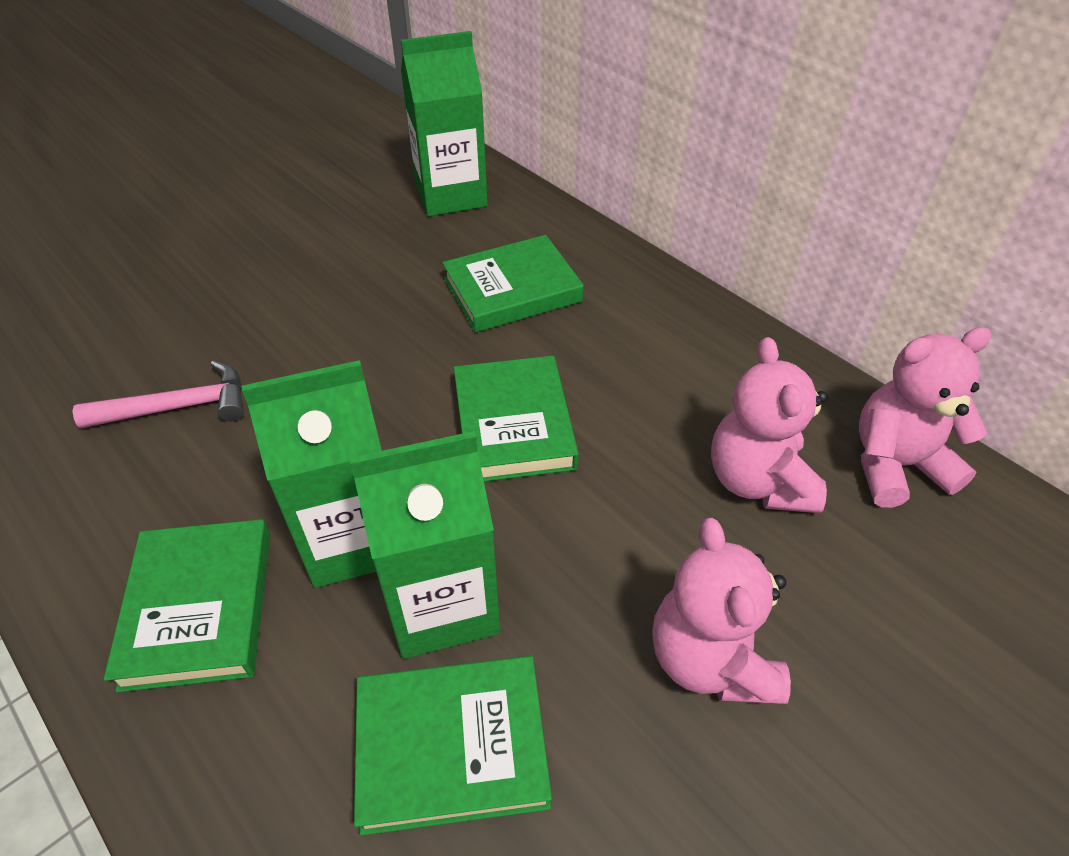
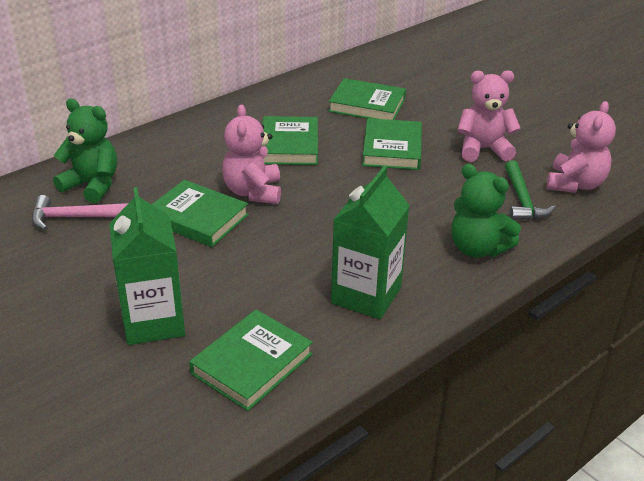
green book: 4 -> 5
green carton: 3 -> 2
green hammer: 0 -> 1
green teddy bear: 0 -> 2

